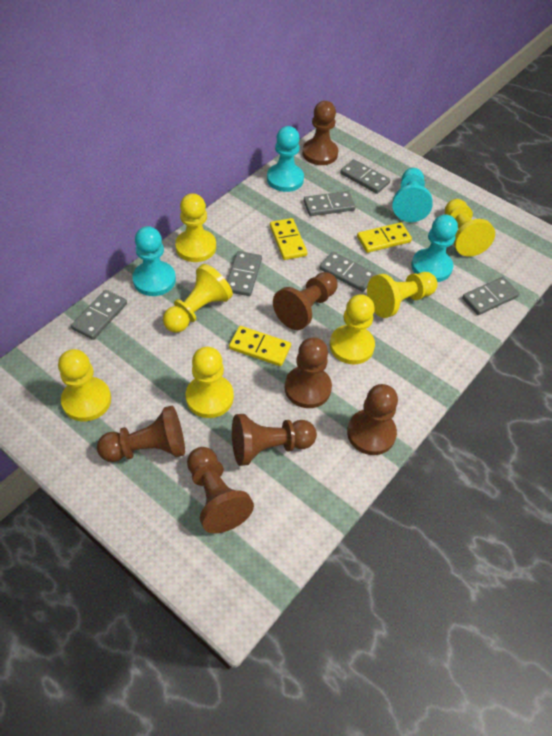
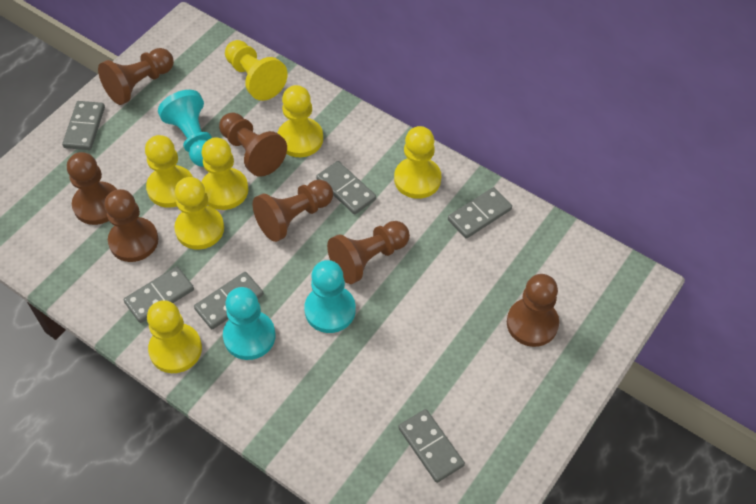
turquoise pawn: 4 -> 3
yellow domino: 3 -> 0

